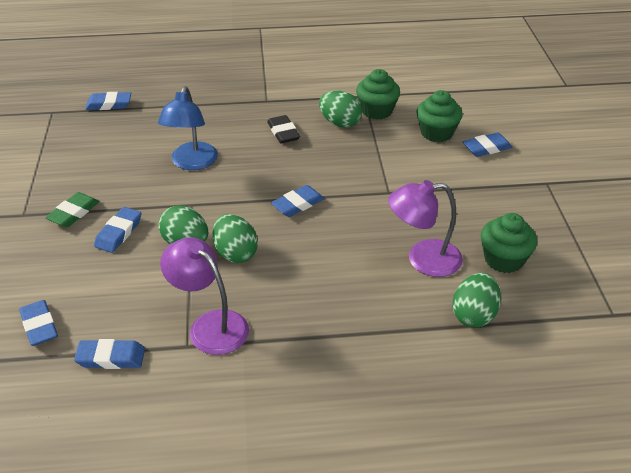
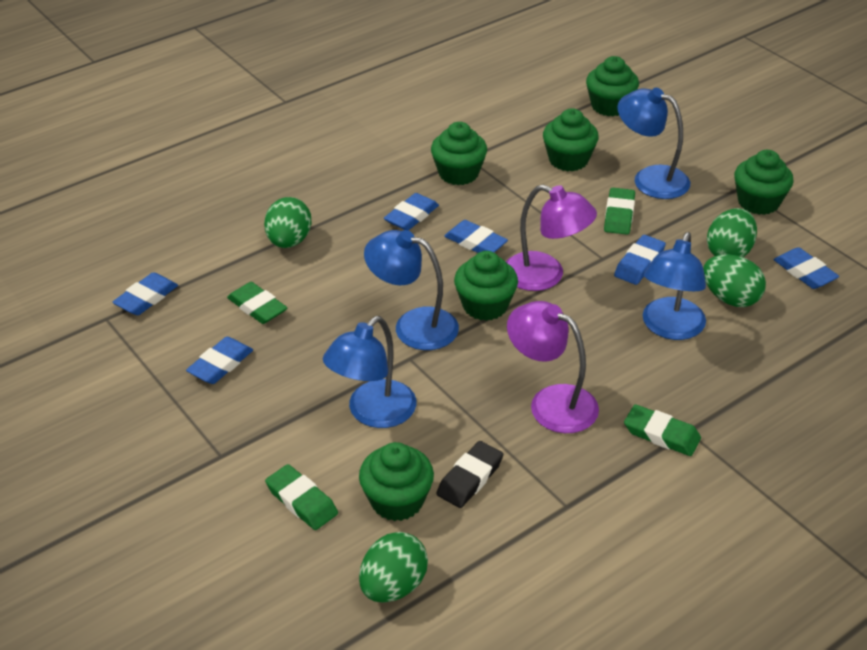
blue lamp: 1 -> 4
green cupcake: 3 -> 6
green eraser: 1 -> 4

